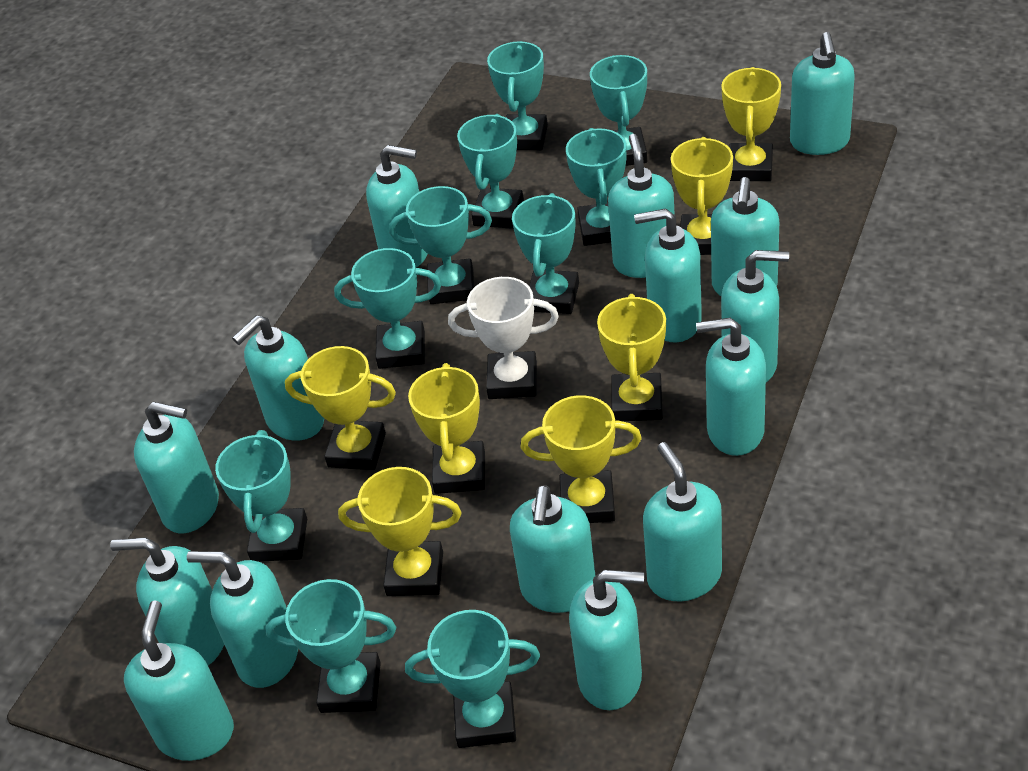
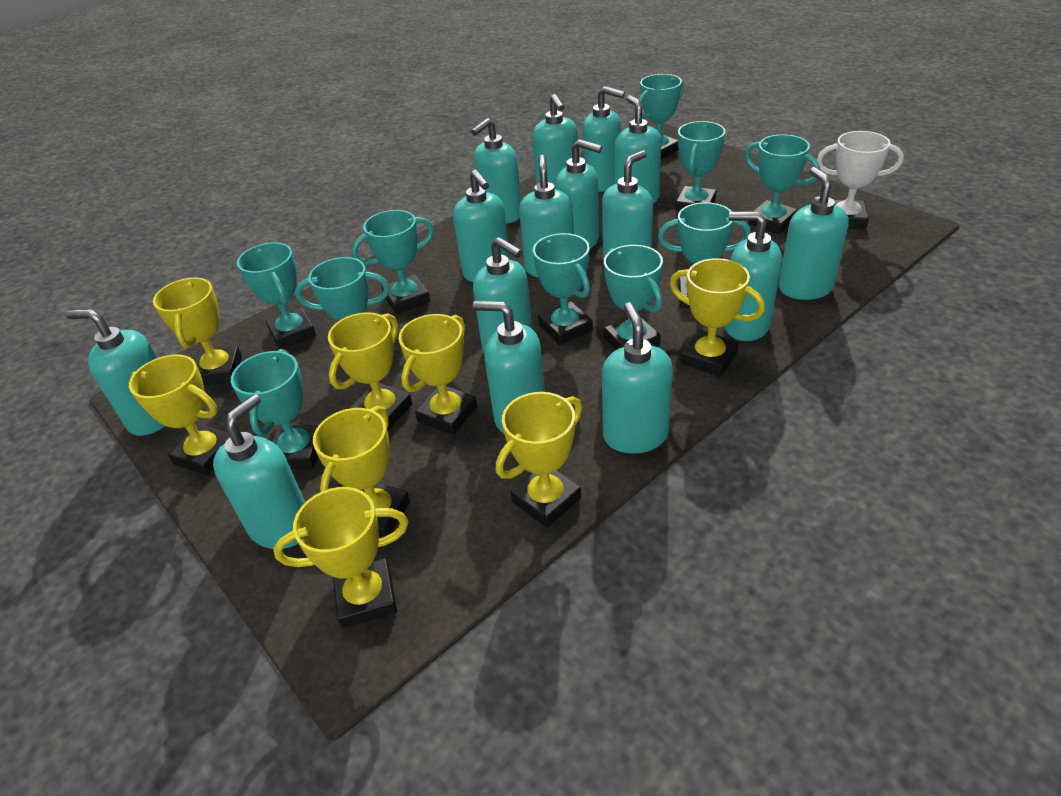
yellow trophy: 7 -> 8

